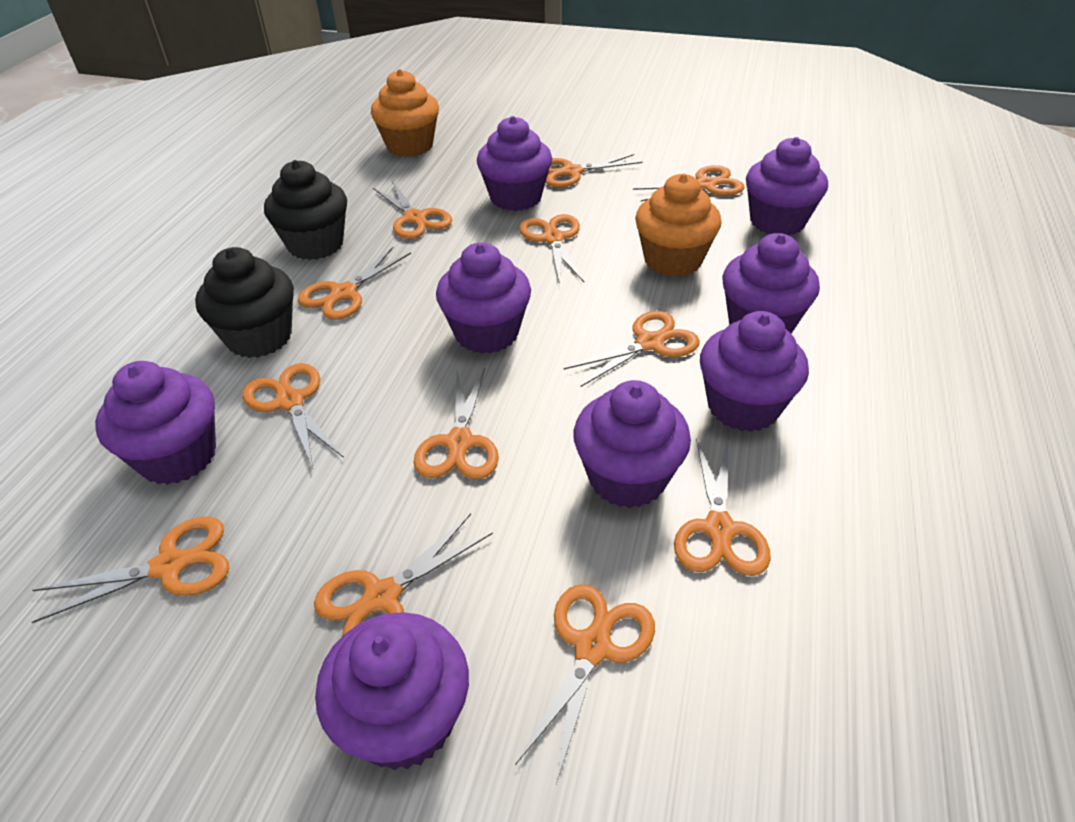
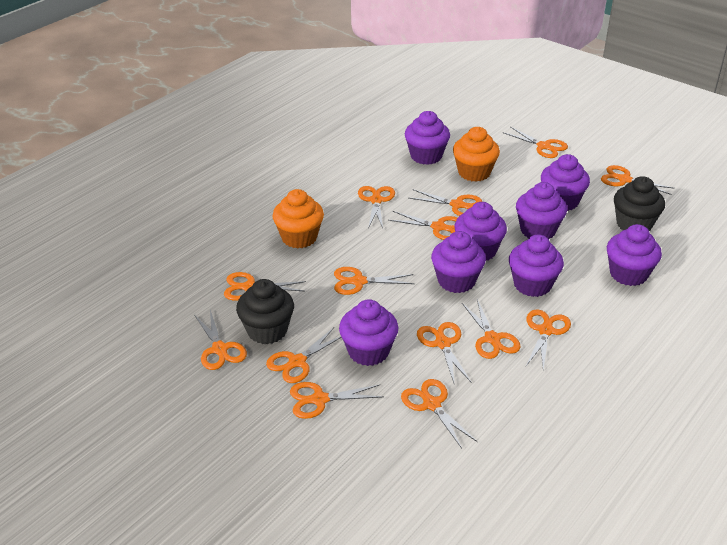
orange scissors: 12 -> 14

